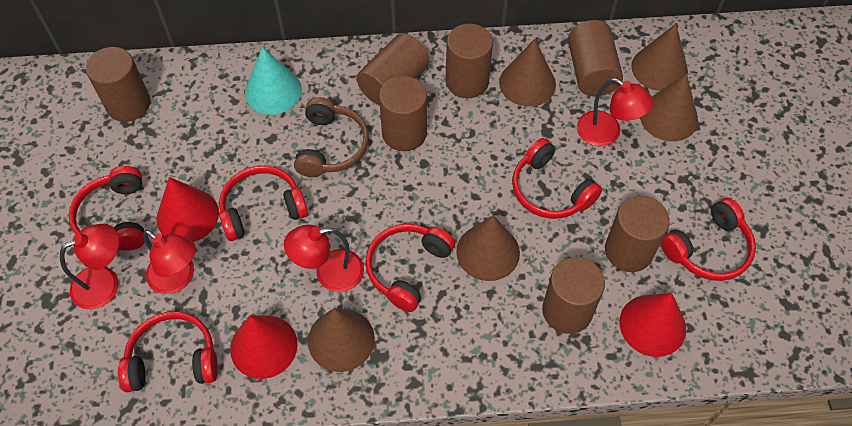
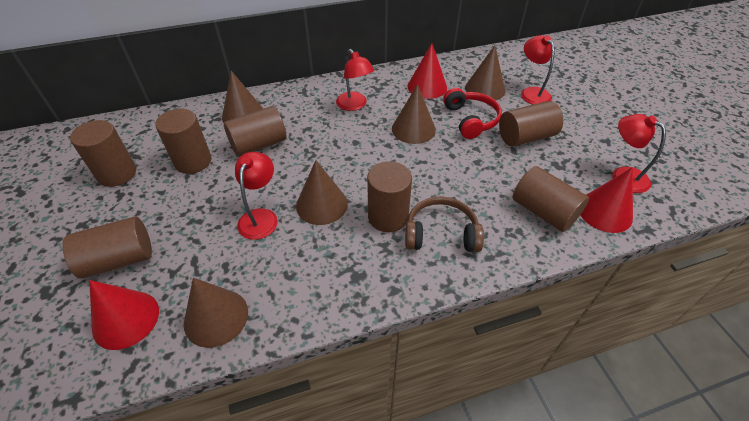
red headphones: 6 -> 1
turquoise cone: 1 -> 0

